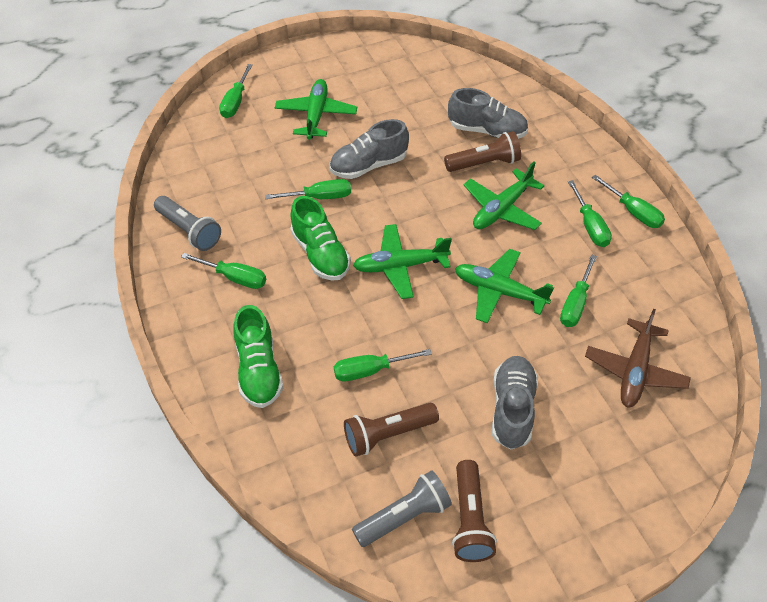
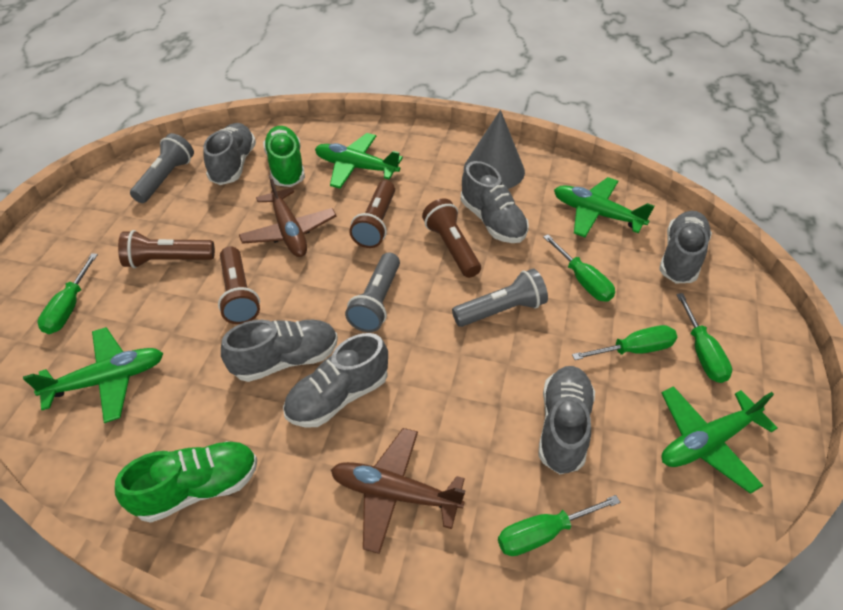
brown flashlight: 3 -> 4
brown plane: 1 -> 2
green screwdriver: 7 -> 5
grey cone: 0 -> 1
grey flashlight: 2 -> 3
grey shoe: 3 -> 6

